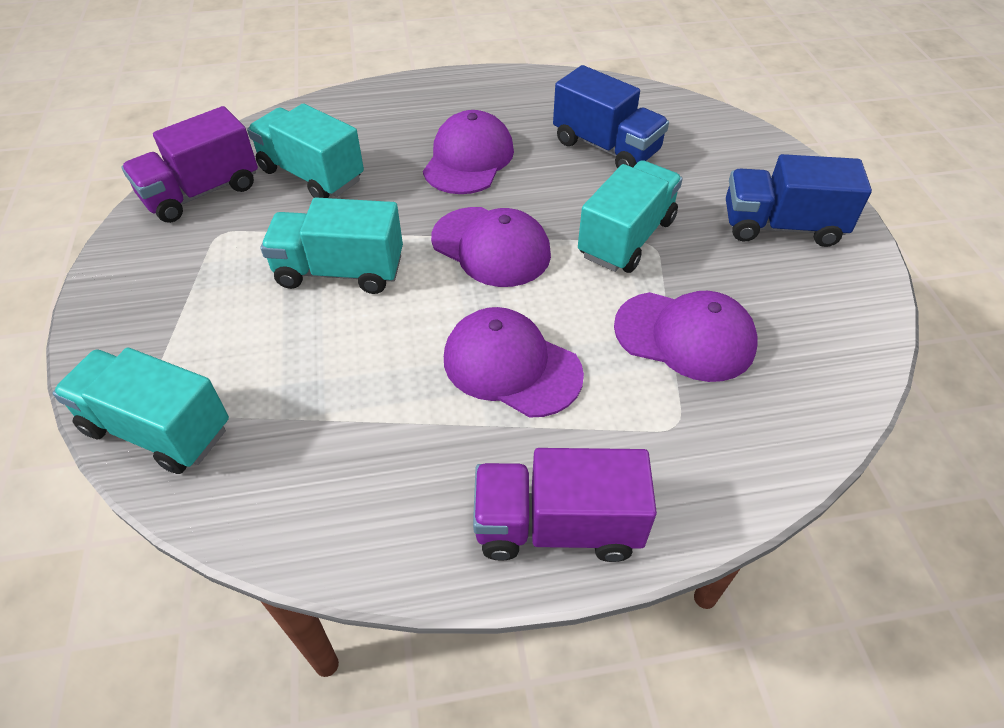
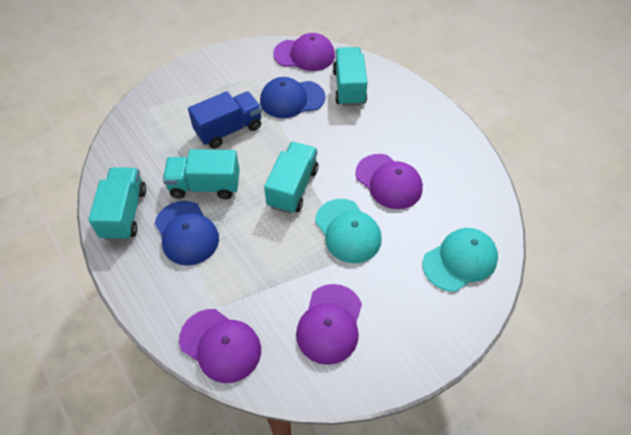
blue cap: 0 -> 2
blue truck: 2 -> 1
purple truck: 2 -> 0
turquoise cap: 0 -> 2

